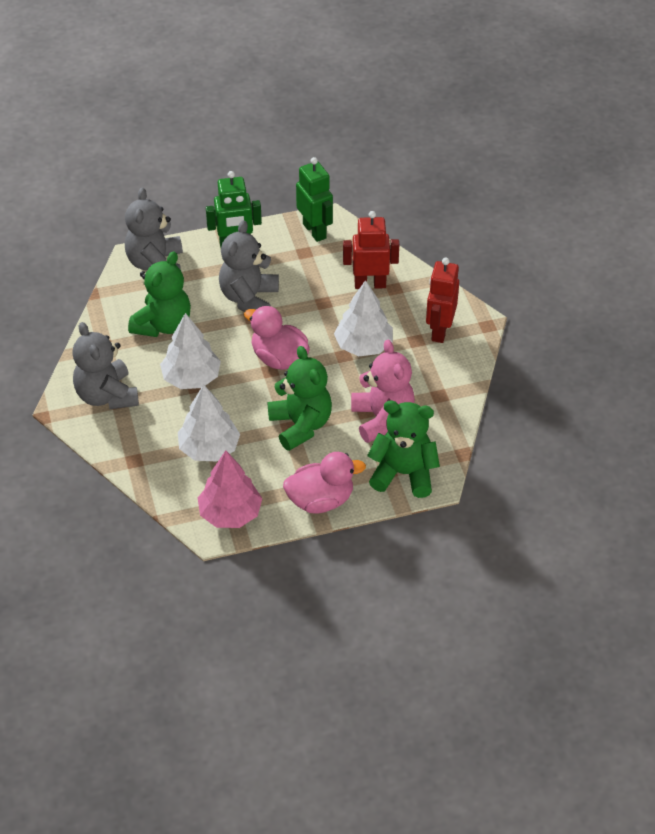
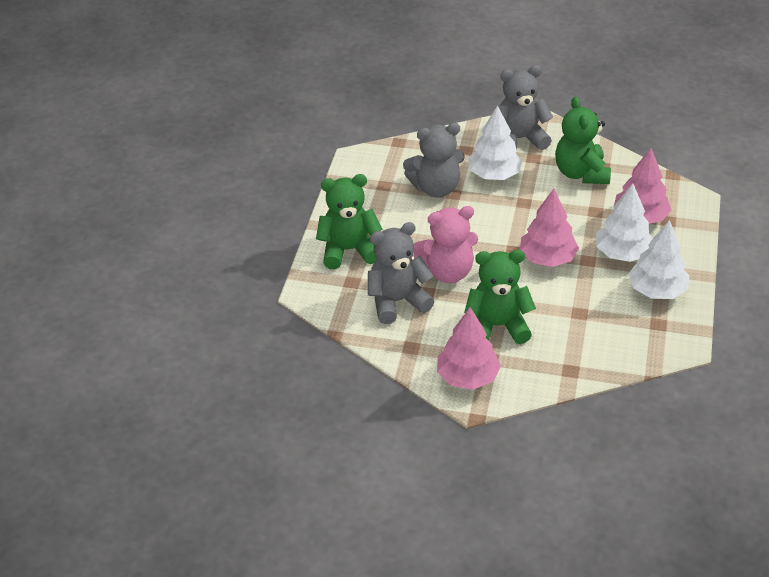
green robot: 2 -> 0
pink duck: 2 -> 0
pink tree: 1 -> 3
red robot: 2 -> 0

